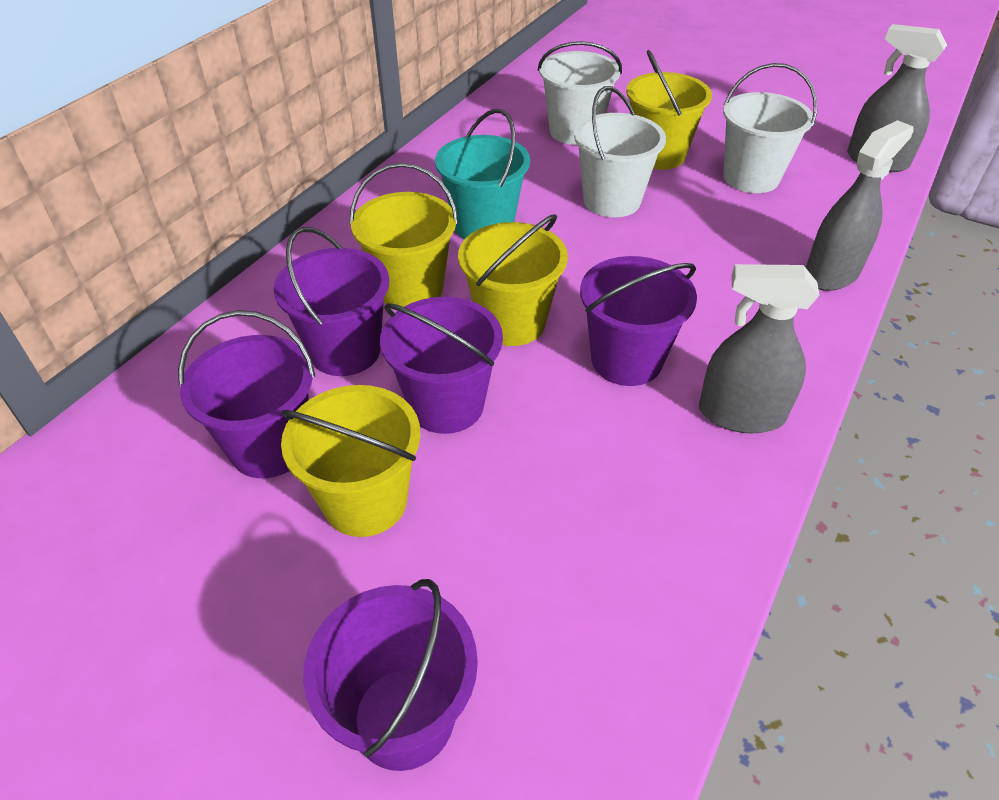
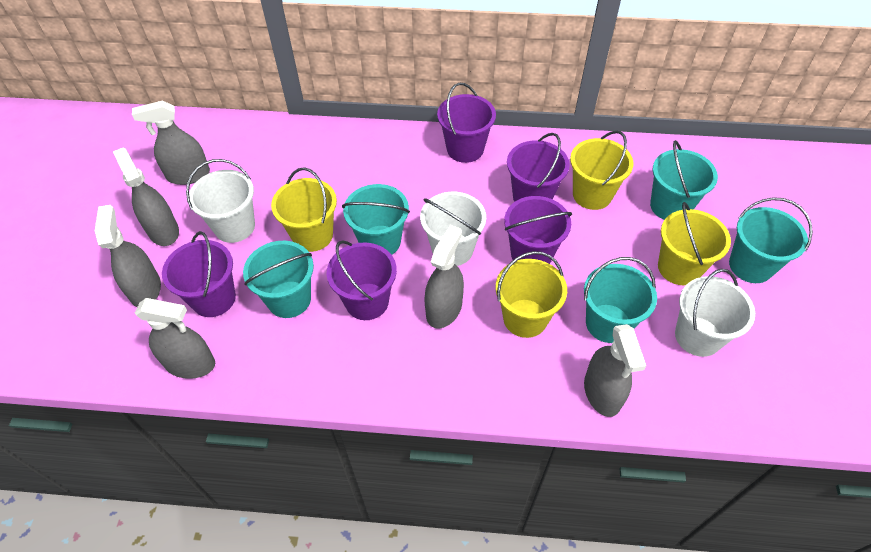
grey spray bottle: 3 -> 6
turquoise bucket: 1 -> 5

